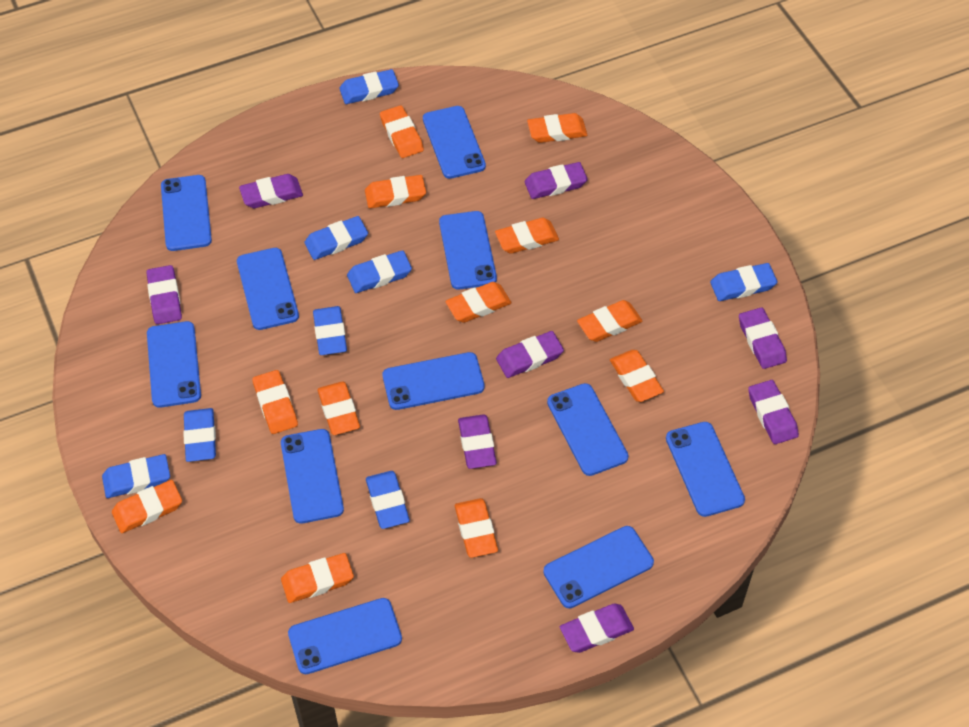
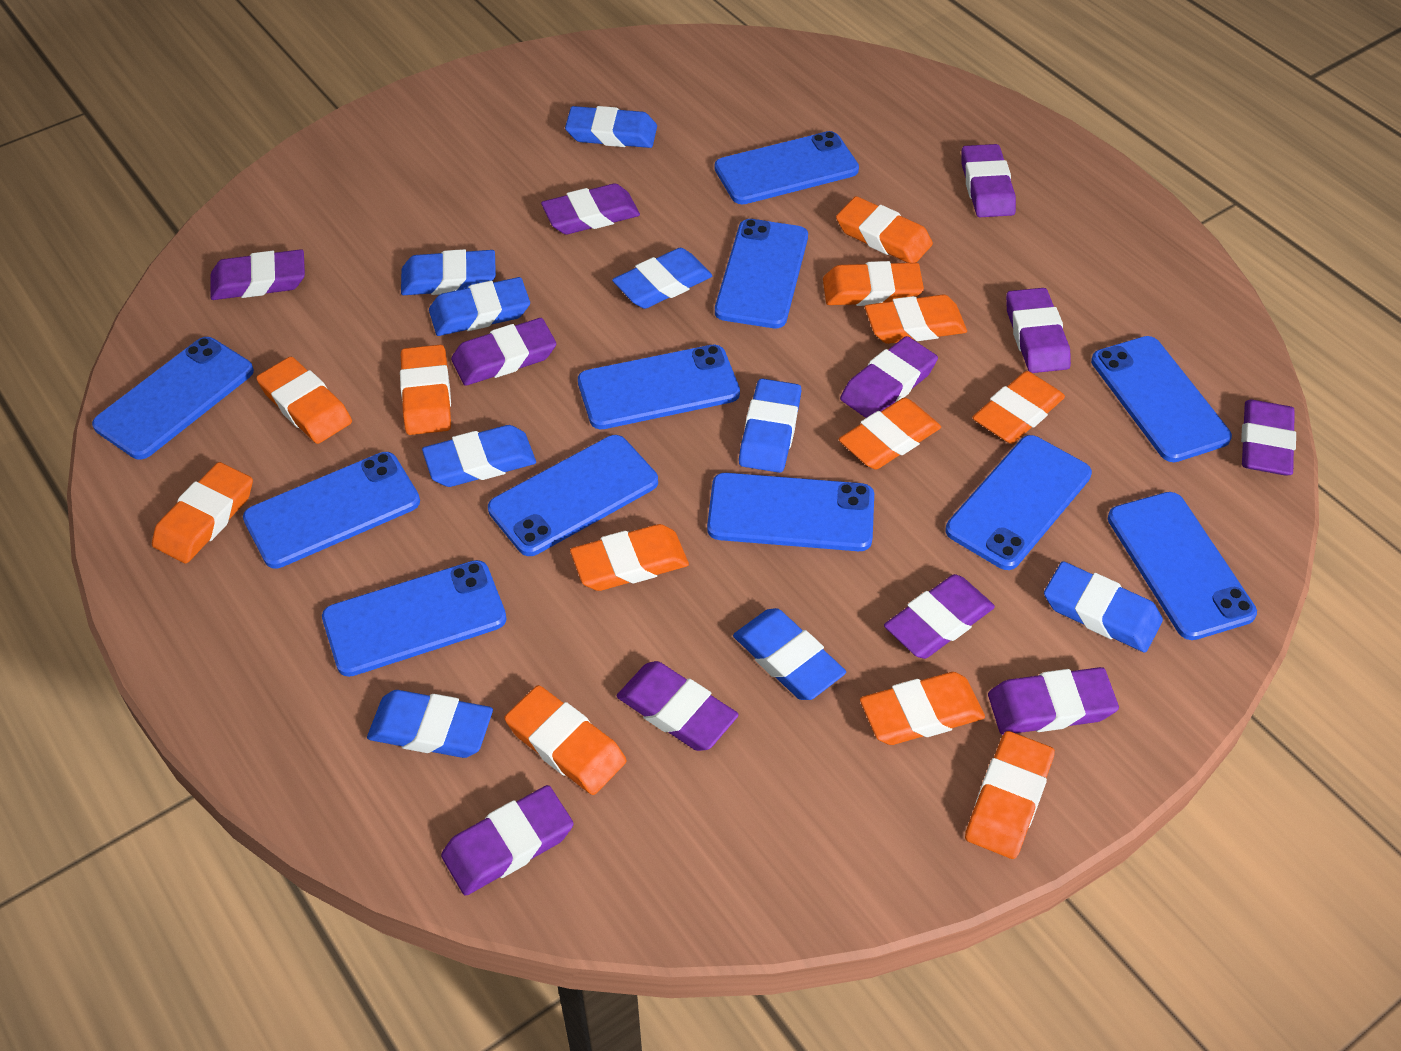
blue eraser: 8 -> 9
purple eraser: 8 -> 11

